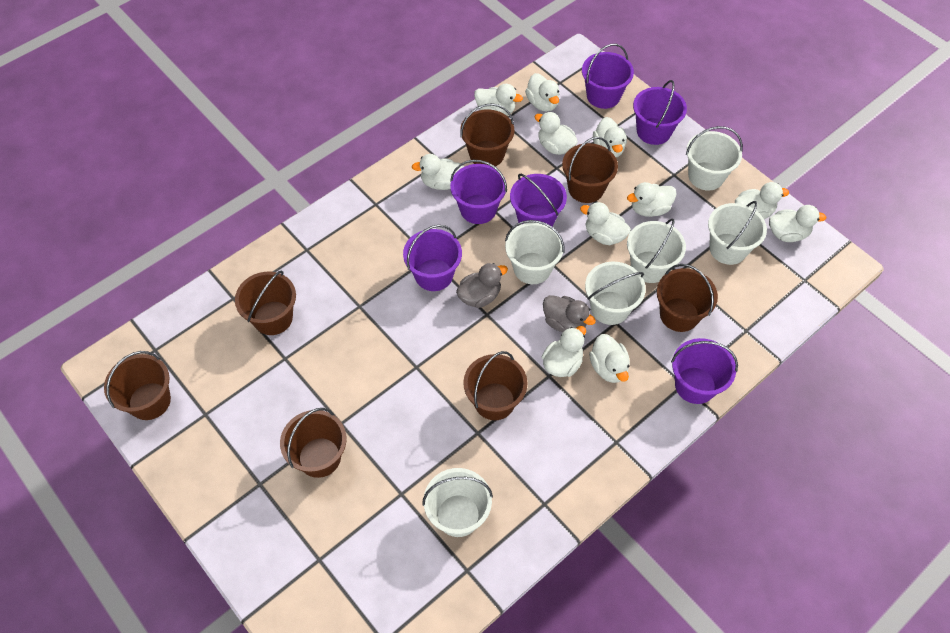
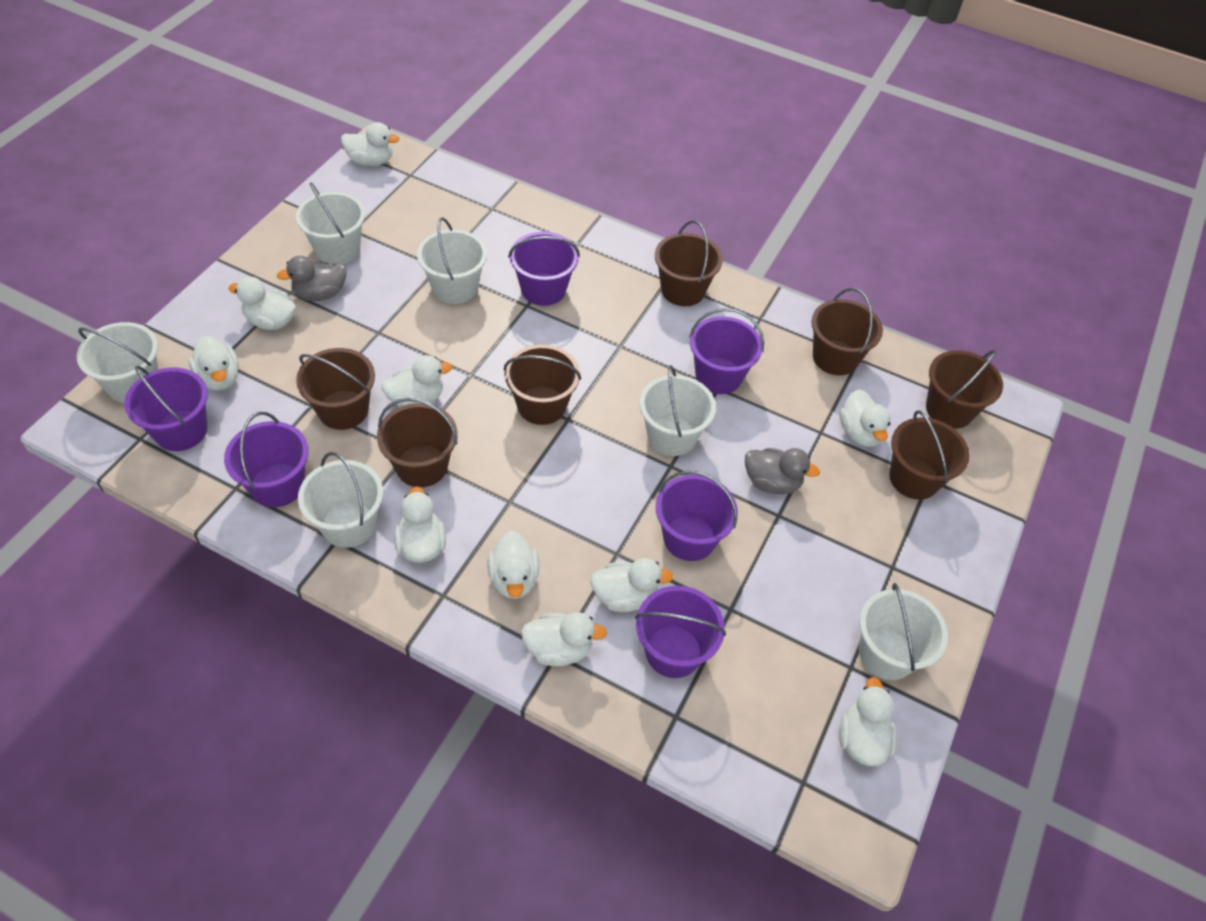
white duck: 11 -> 10

